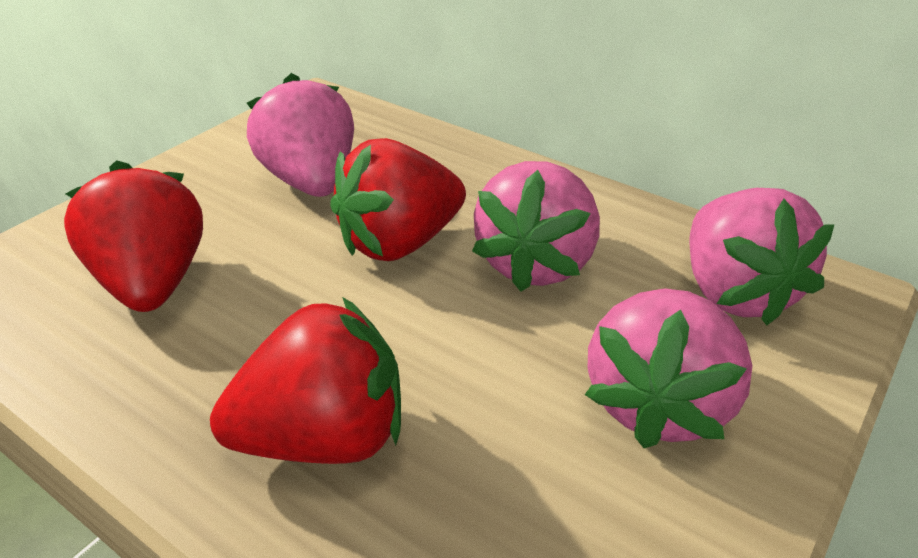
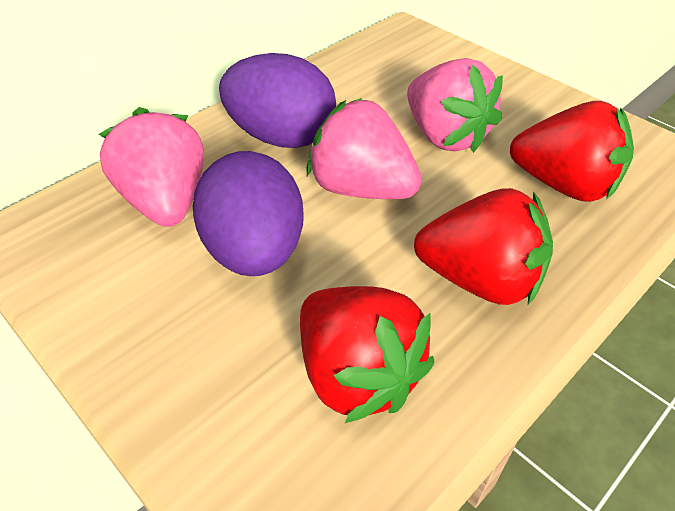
pink strawberry: 4 -> 3
purple egg: 0 -> 2

